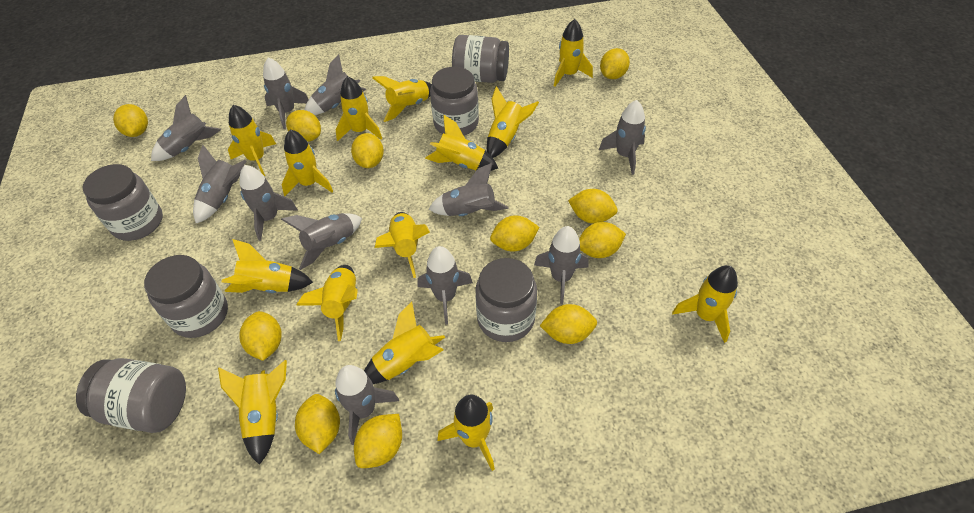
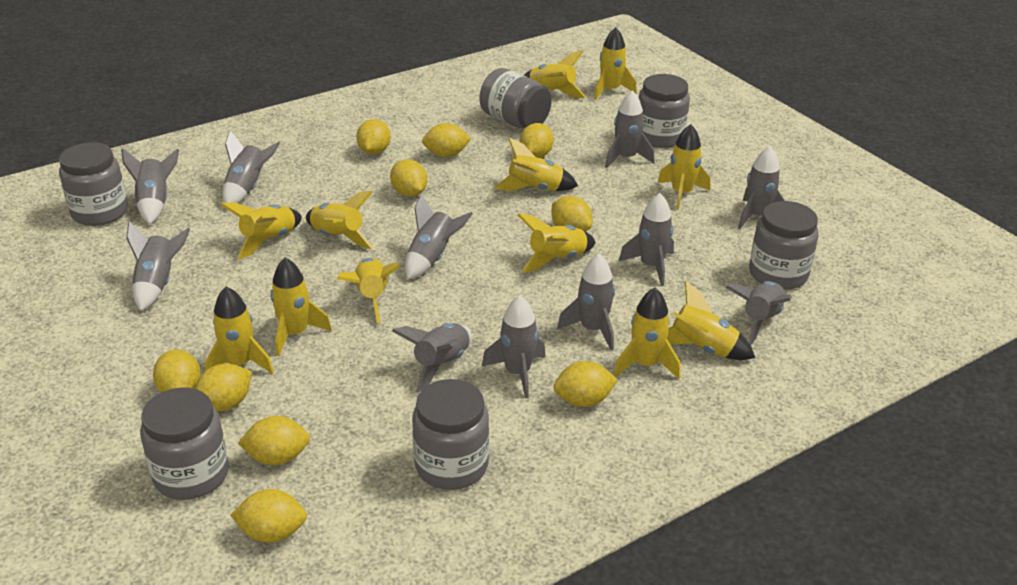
yellow lemon: 11 -> 10
yellow rocket: 14 -> 12

